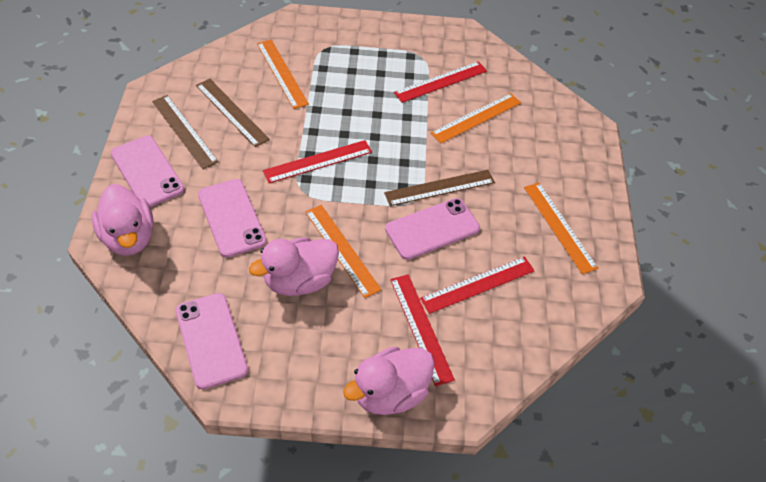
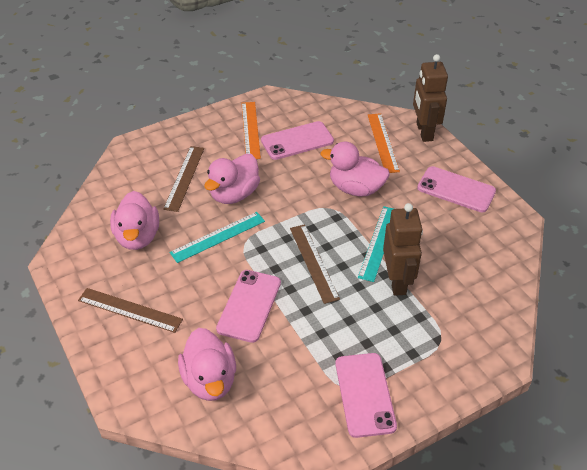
brown robot: 0 -> 2
orange ruler: 4 -> 2
pink duck: 3 -> 4
red ruler: 4 -> 0
turquoise ruler: 0 -> 2

